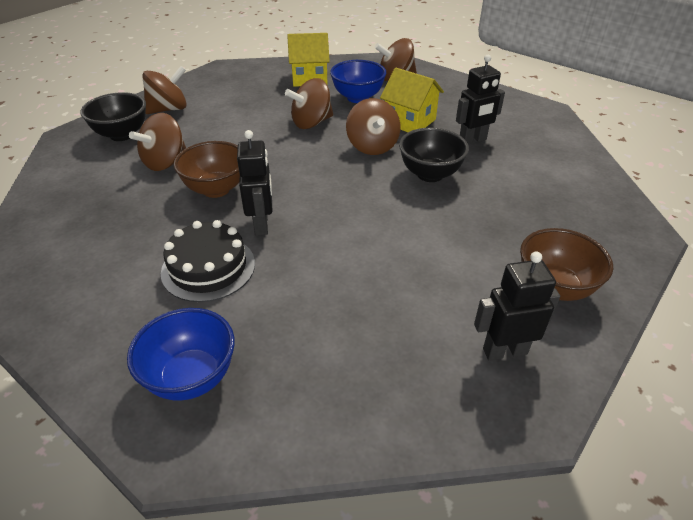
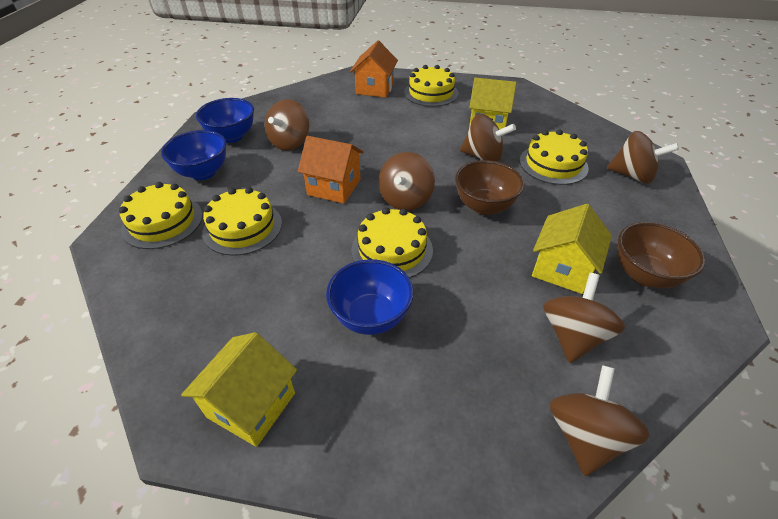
black bowl: 2 -> 0
black cake: 1 -> 0
black robot: 3 -> 0
blue bowl: 2 -> 3
brown spinning top: 5 -> 6
orange house: 0 -> 2
yellow cake: 0 -> 5
yellow house: 2 -> 3

